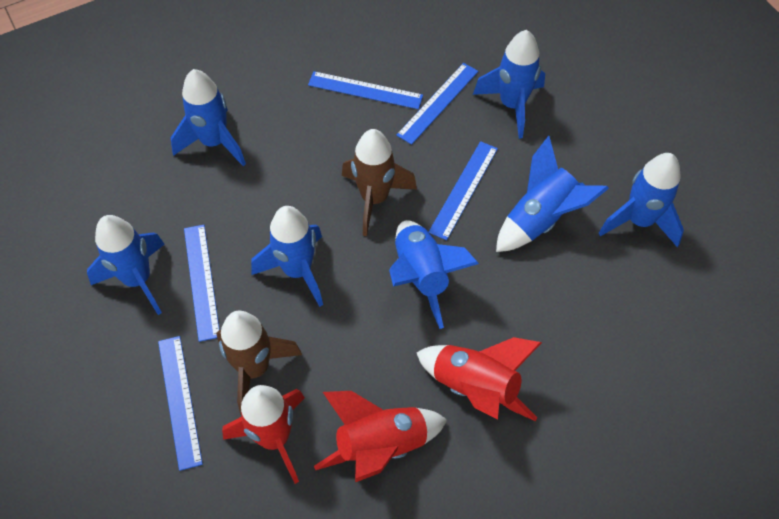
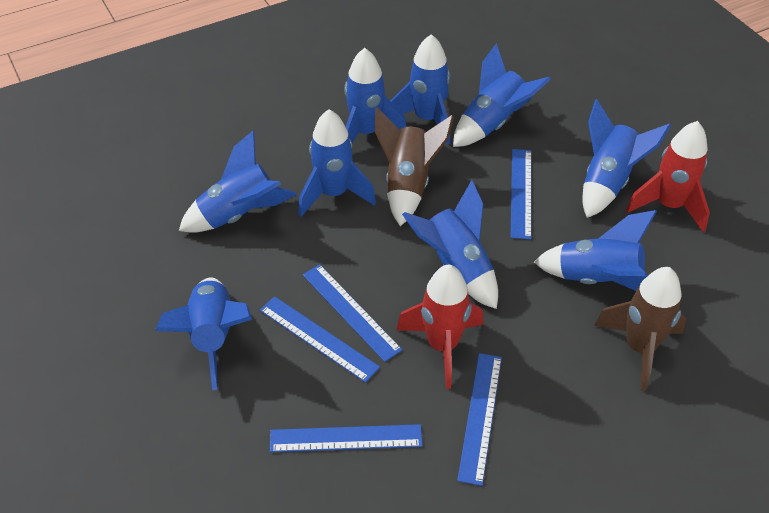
blue rocket: 7 -> 9
red rocket: 3 -> 2

